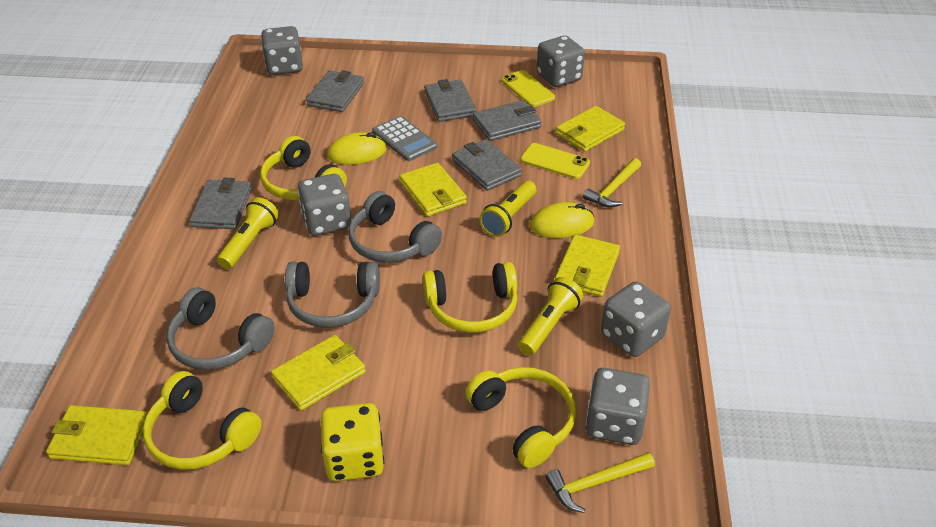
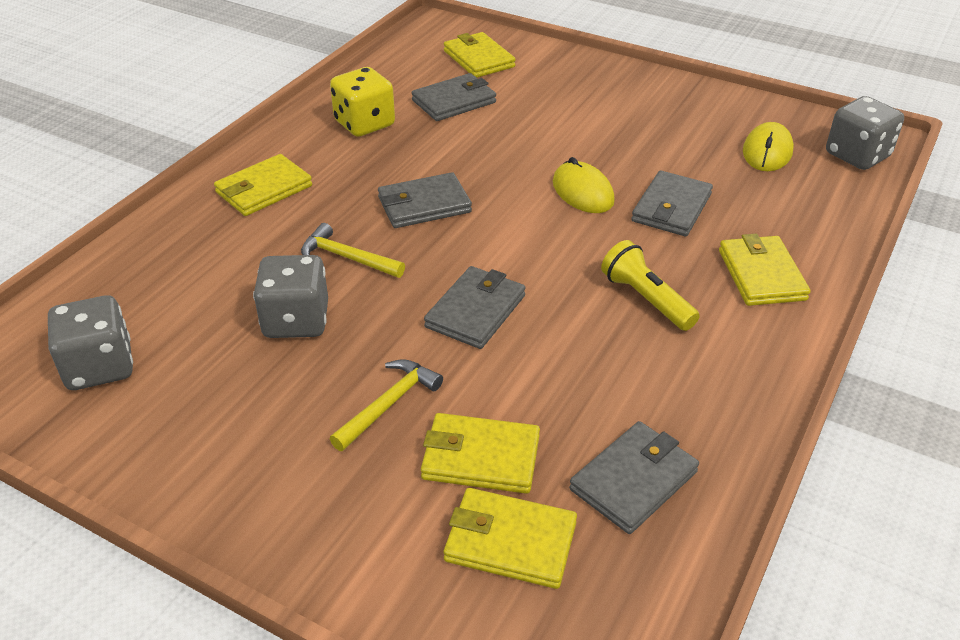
grey calculator: 1 -> 0
grey dice: 5 -> 3
grey headphones: 3 -> 0
yellow flashlight: 3 -> 1
yellow headphones: 4 -> 0
yellow phone: 2 -> 0

